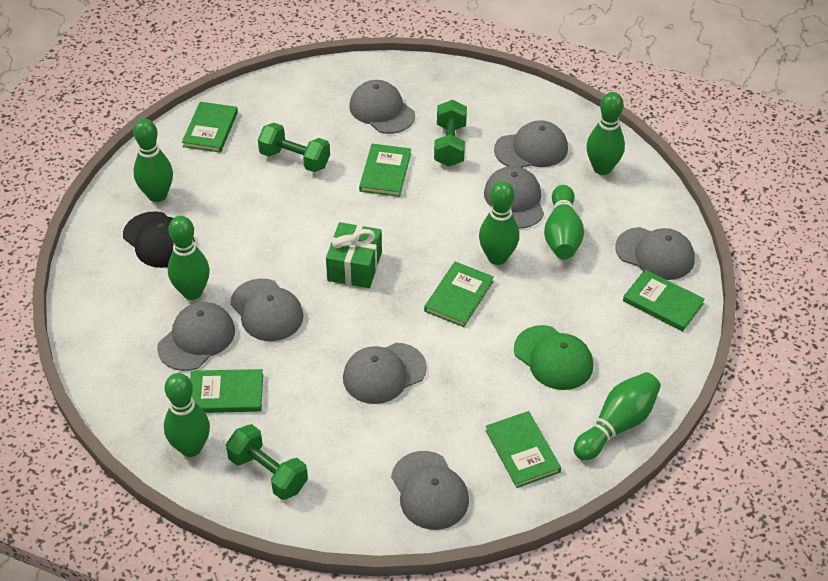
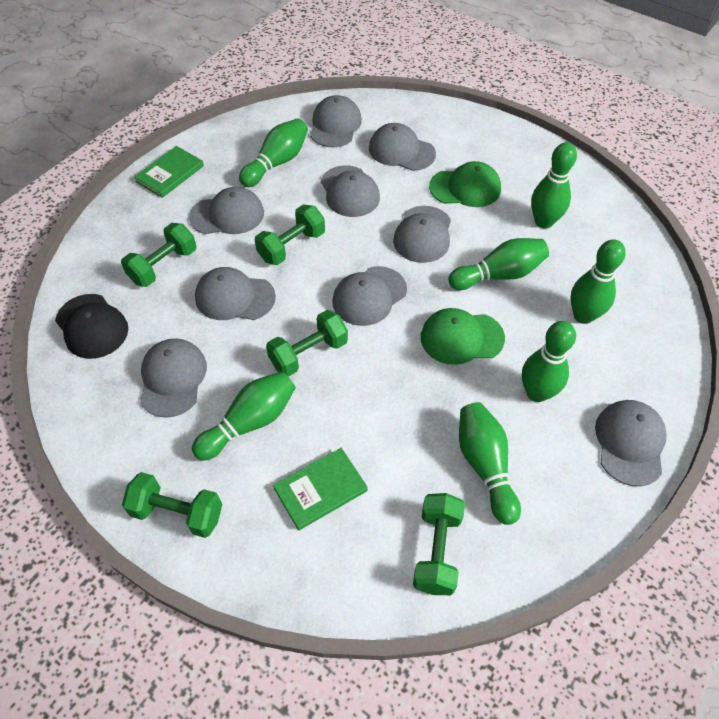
green book: 6 -> 2
green cap: 1 -> 2
green dumbbell: 3 -> 5
green gift: 1 -> 0
grey cap: 8 -> 9

